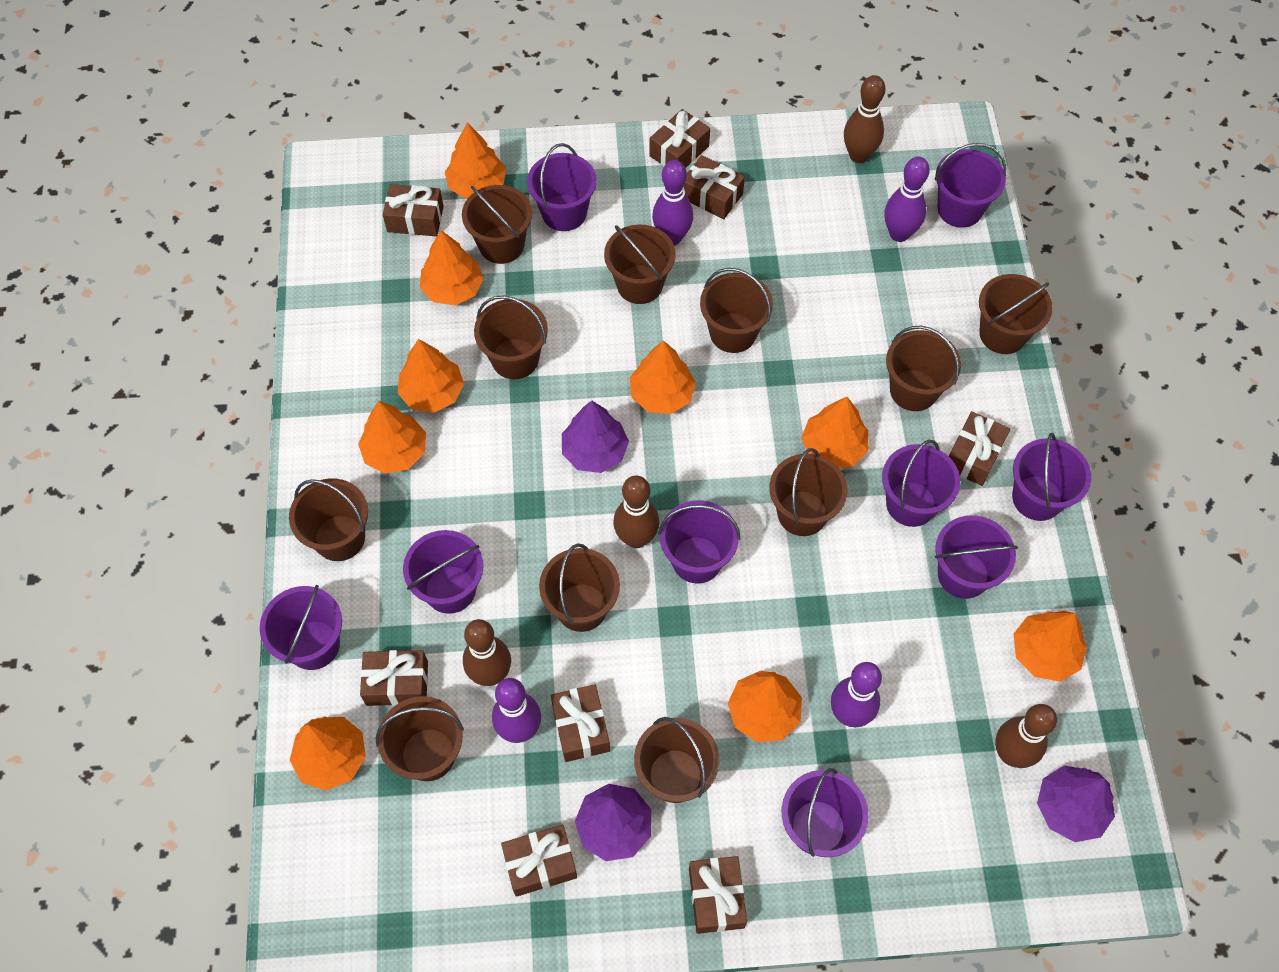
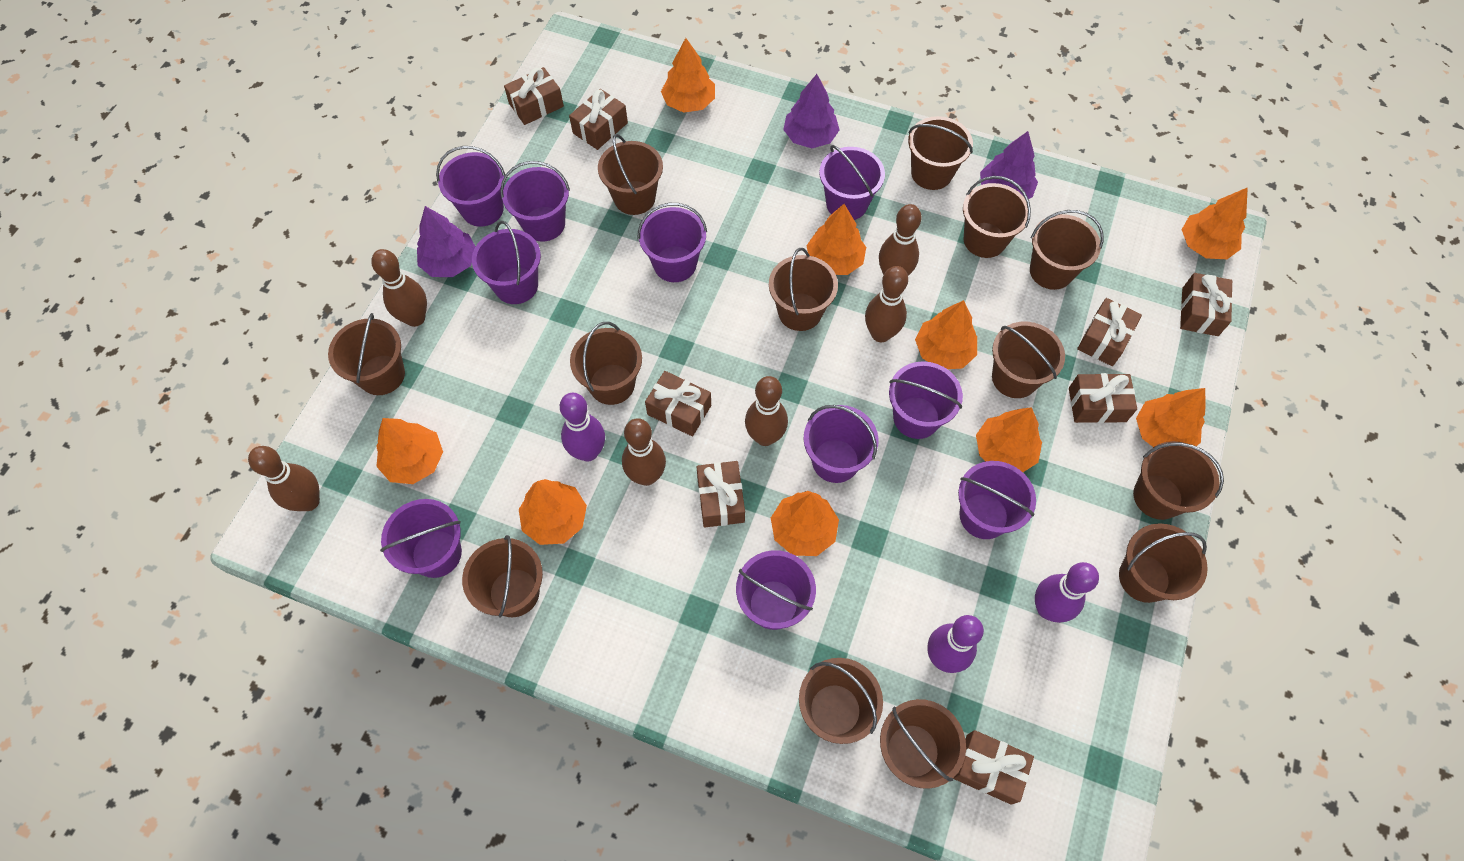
brown bowling pin: 4 -> 6
brown bucket: 11 -> 13
purple bowling pin: 4 -> 3
purple bucket: 9 -> 10

